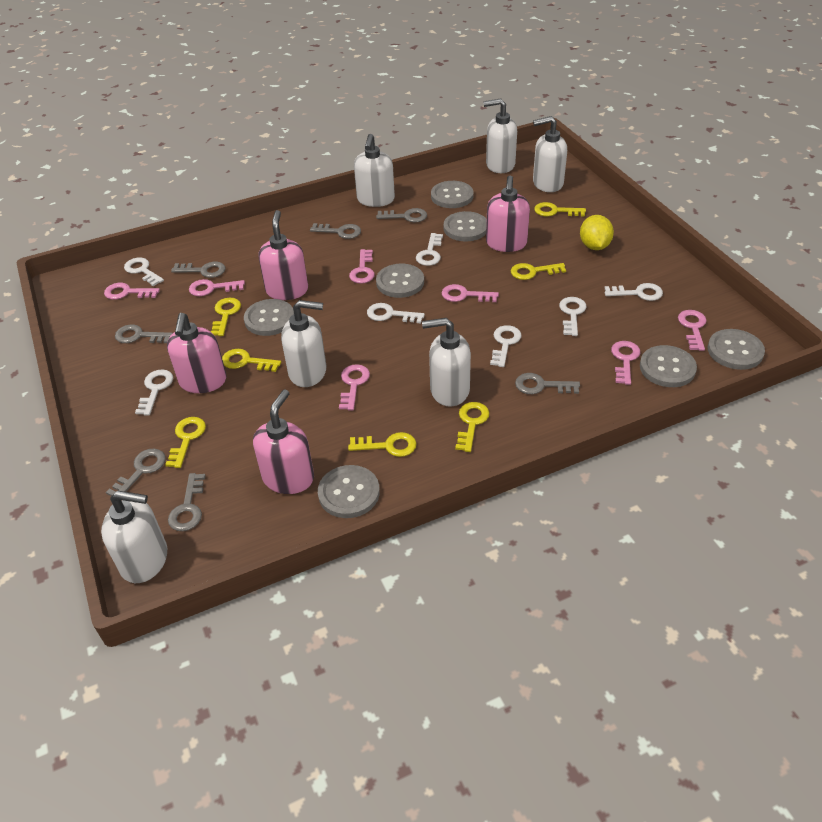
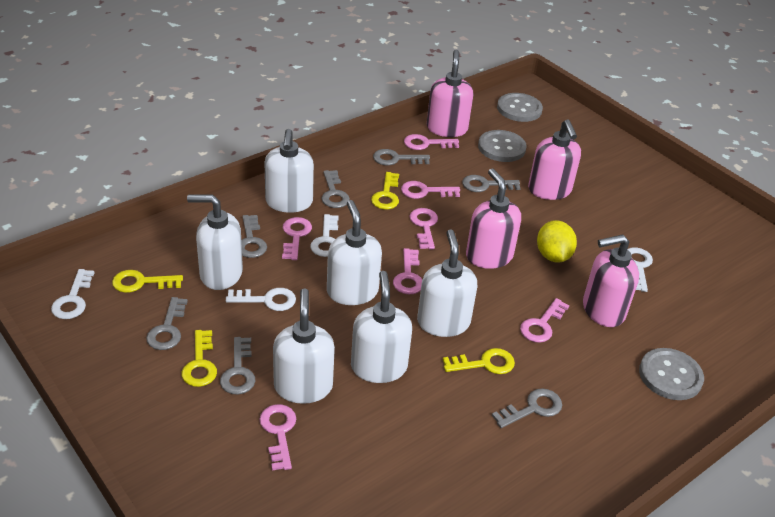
grey button: 7 -> 3
white key: 7 -> 4
yellow key: 7 -> 4

